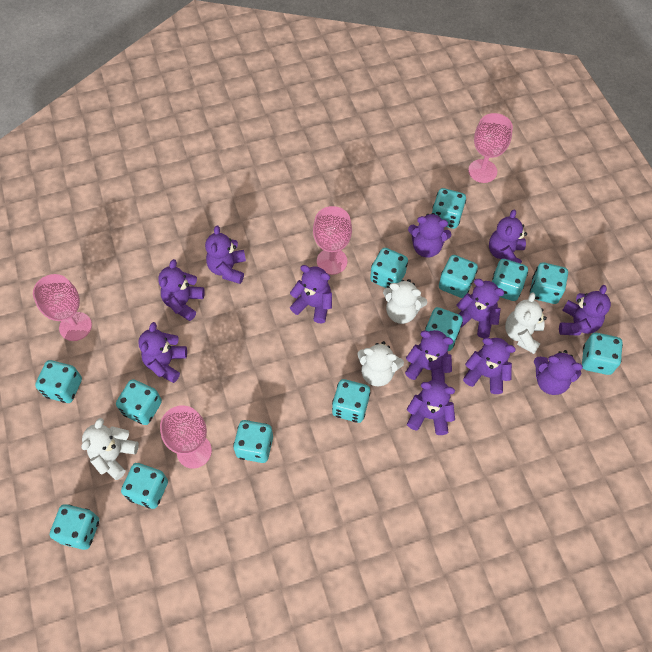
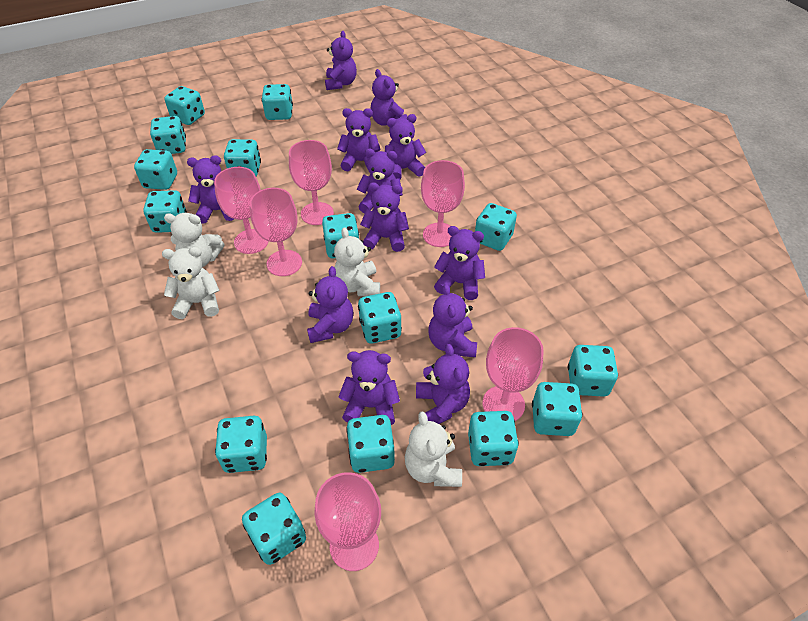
pink goblet: 4 -> 6
turquoise dice: 13 -> 15

